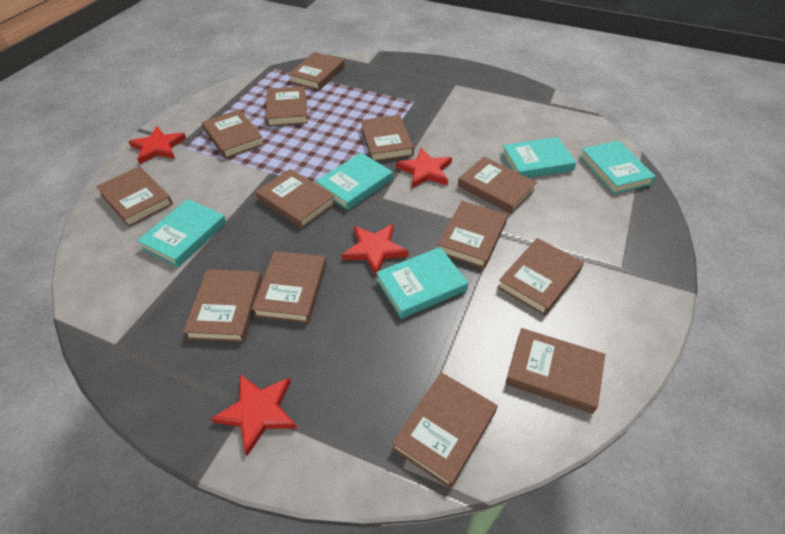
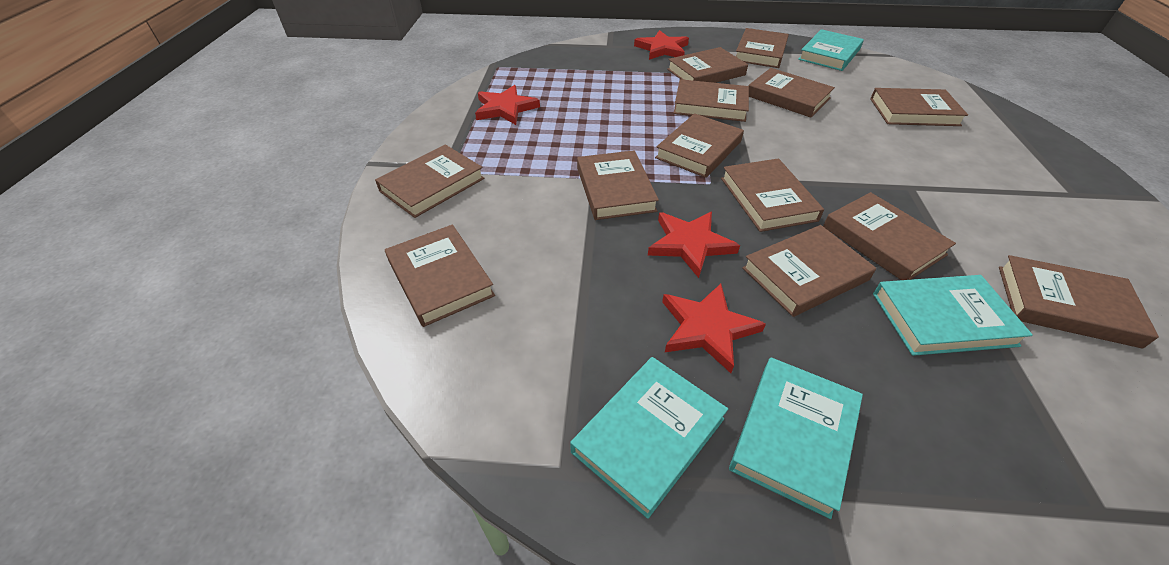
turquoise book: 5 -> 4

